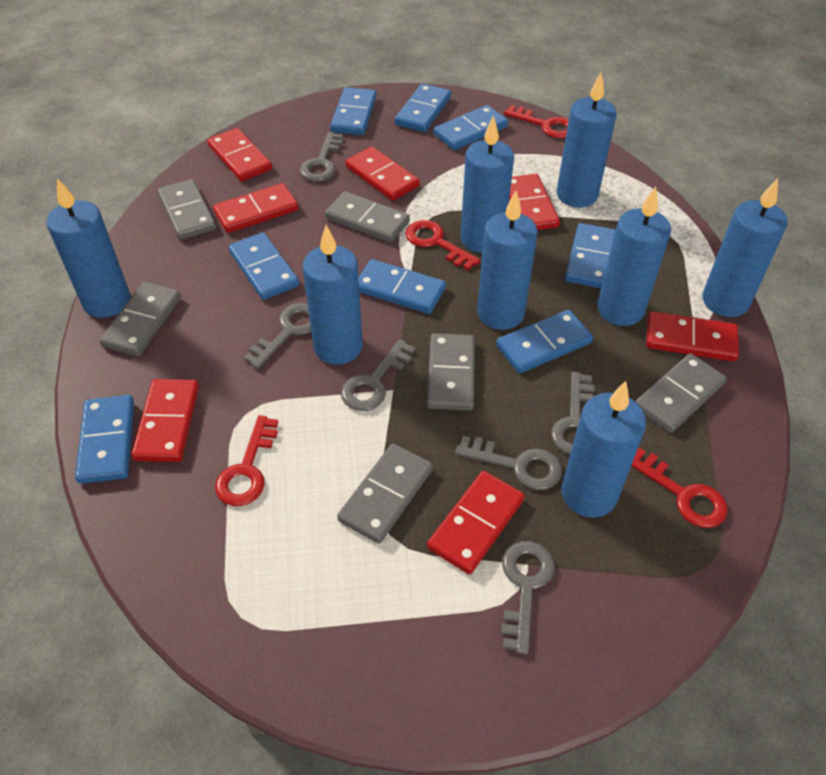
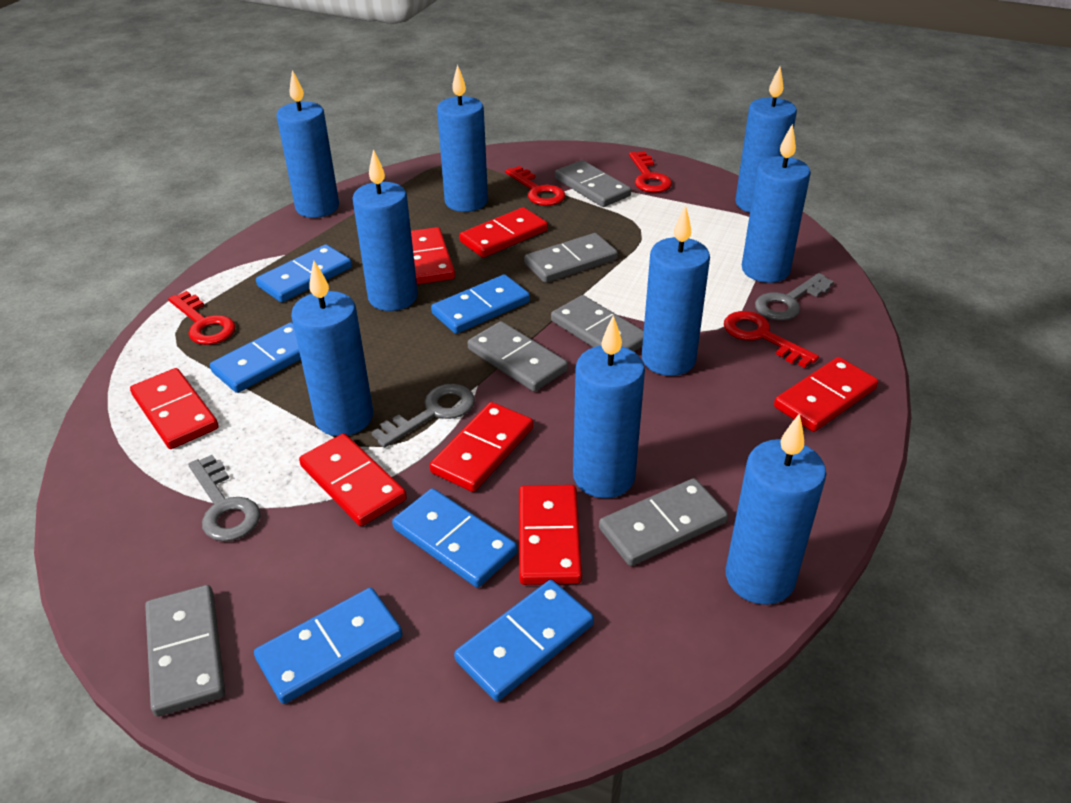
blue candle: 8 -> 9
blue domino: 8 -> 6
grey key: 6 -> 3

